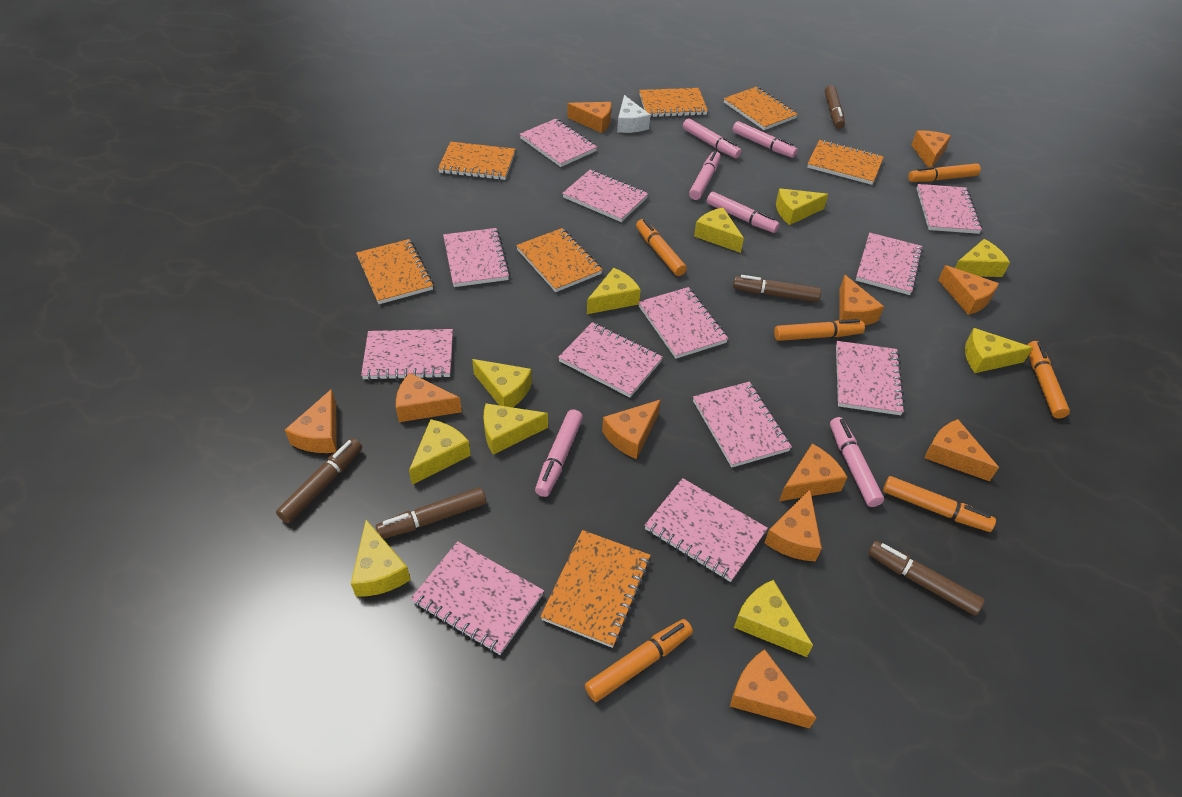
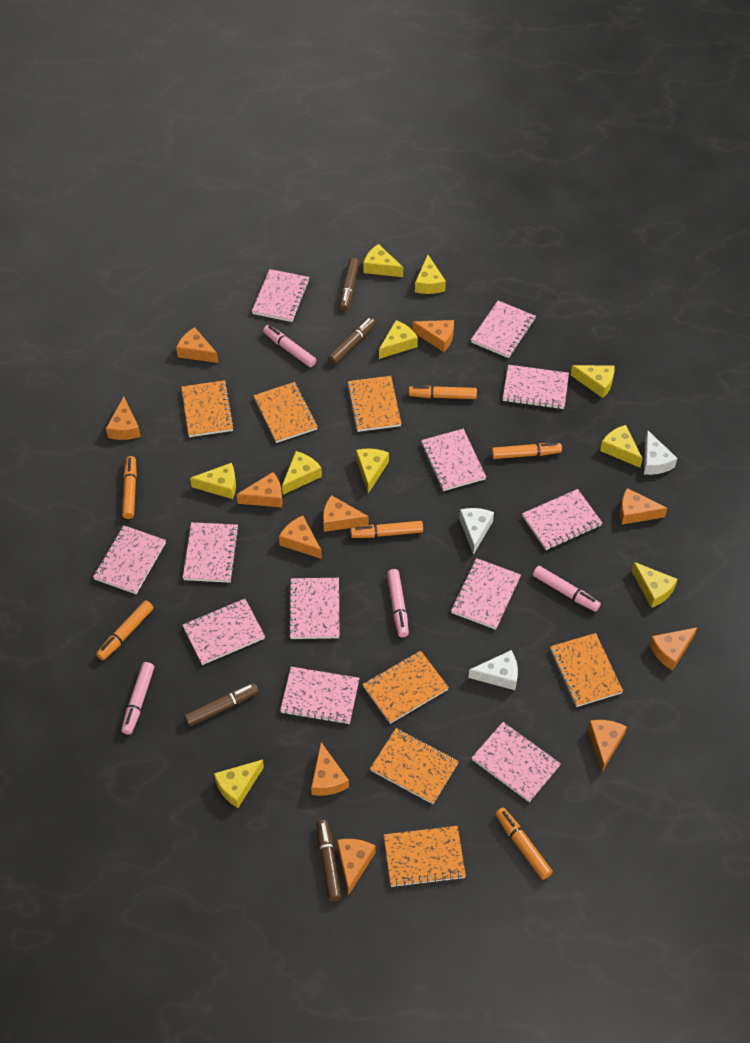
brown marker: 5 -> 4
pink marker: 6 -> 4
white cheese: 1 -> 3

